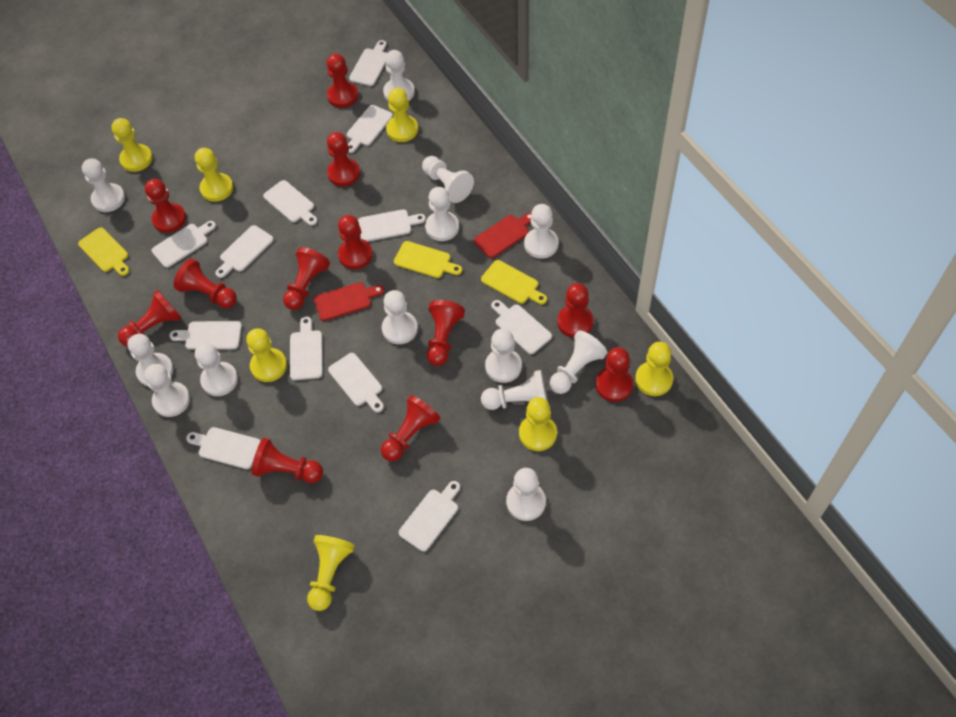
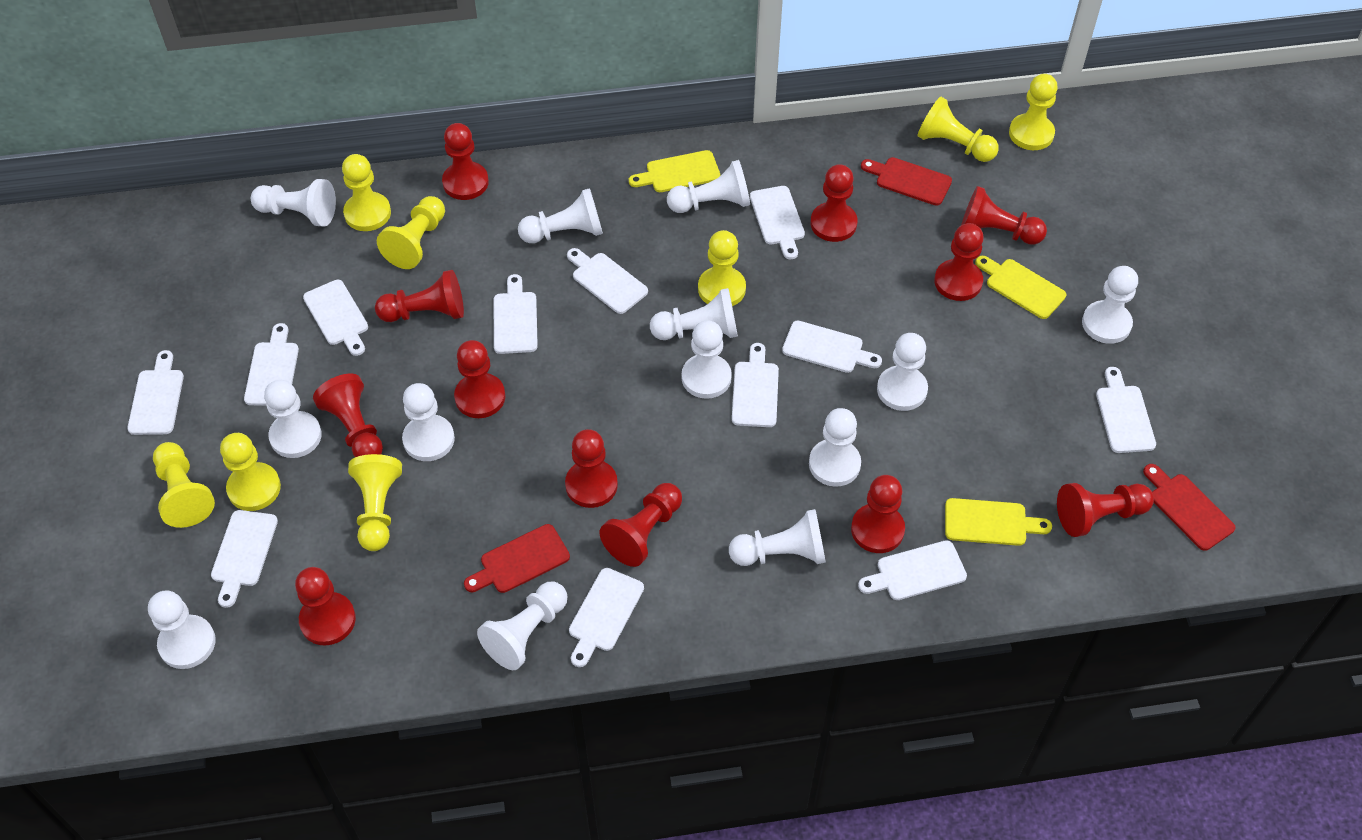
red cutting board: 2 -> 3
yellow pawn: 7 -> 8

